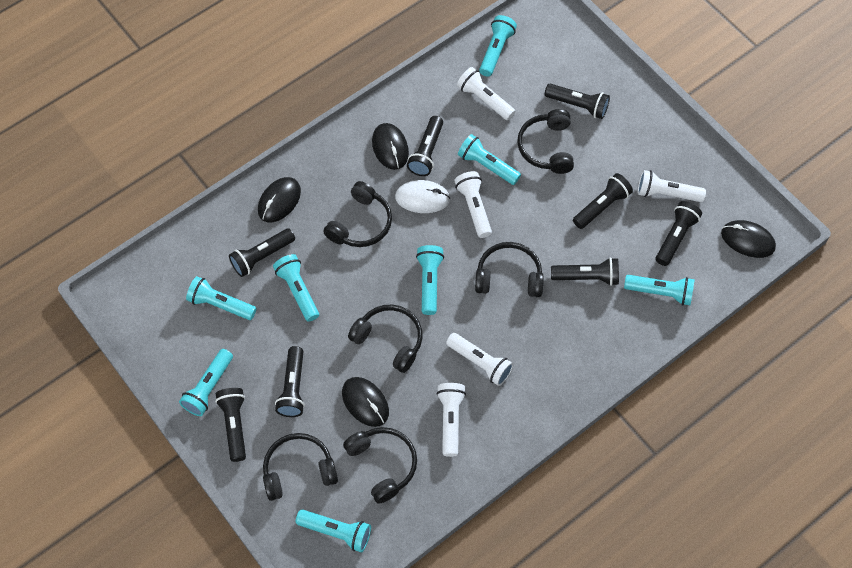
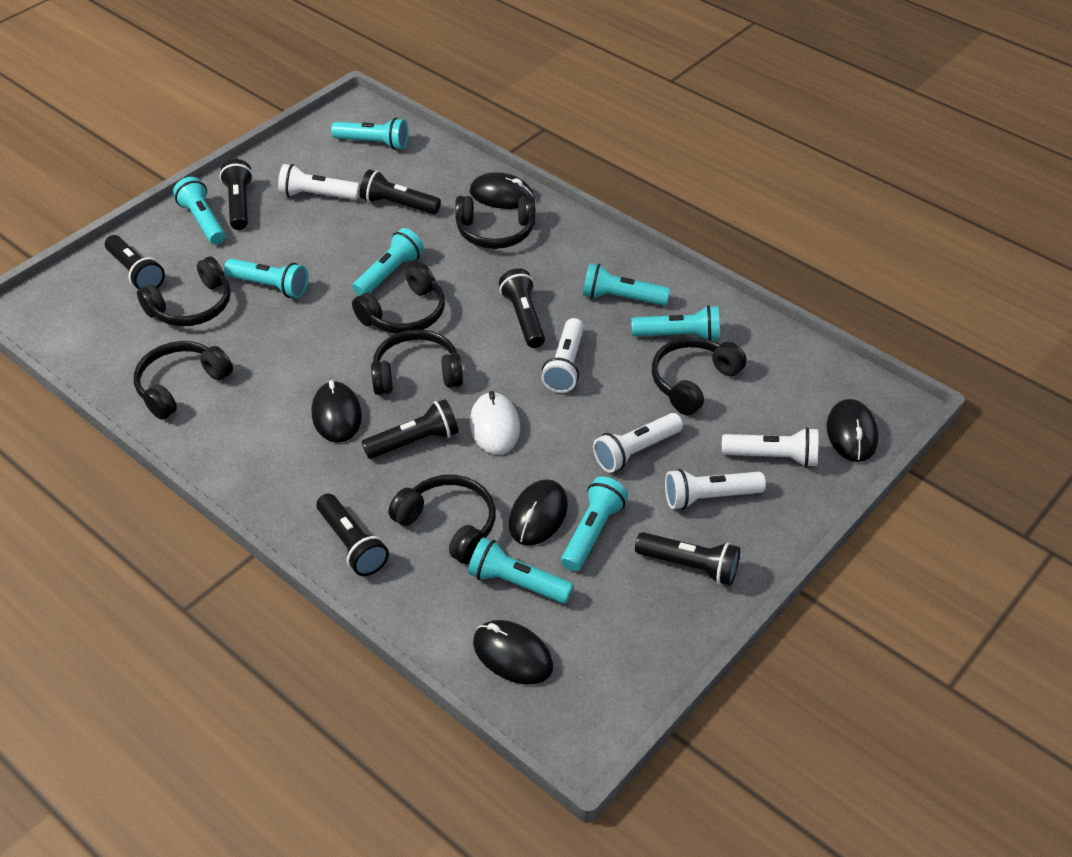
black flashlight: 8 -> 7
black headphones: 6 -> 7
black mouse: 4 -> 5

